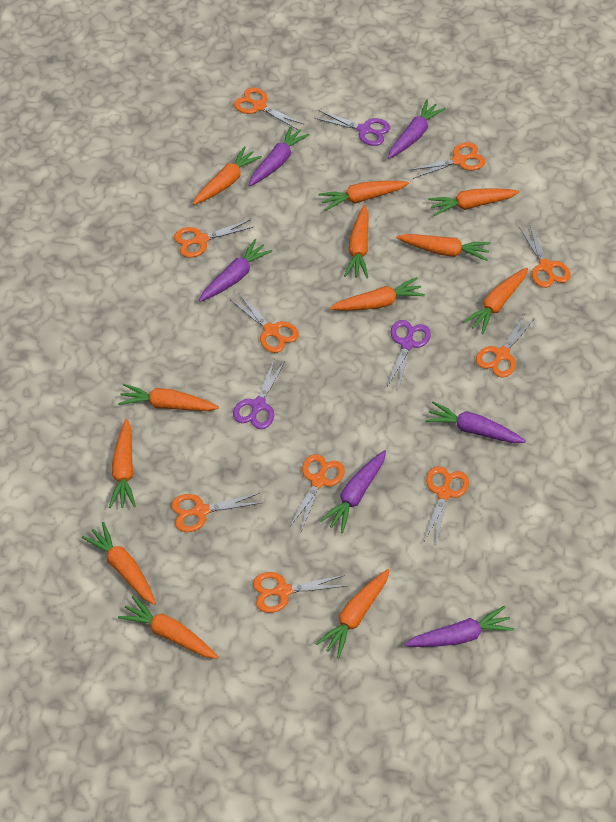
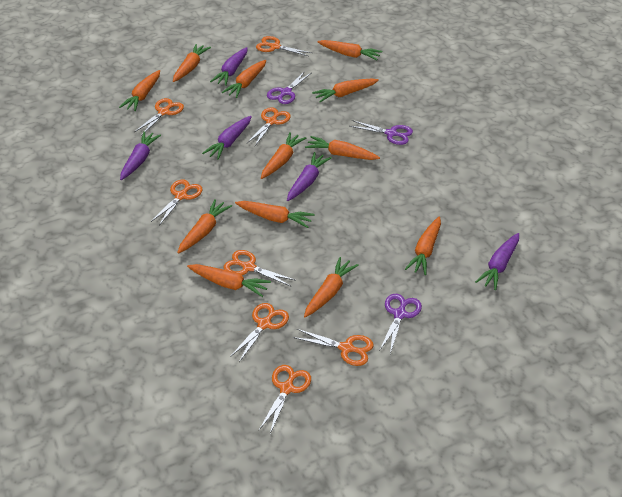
orange scissors: 10 -> 8
purple carrot: 6 -> 5

